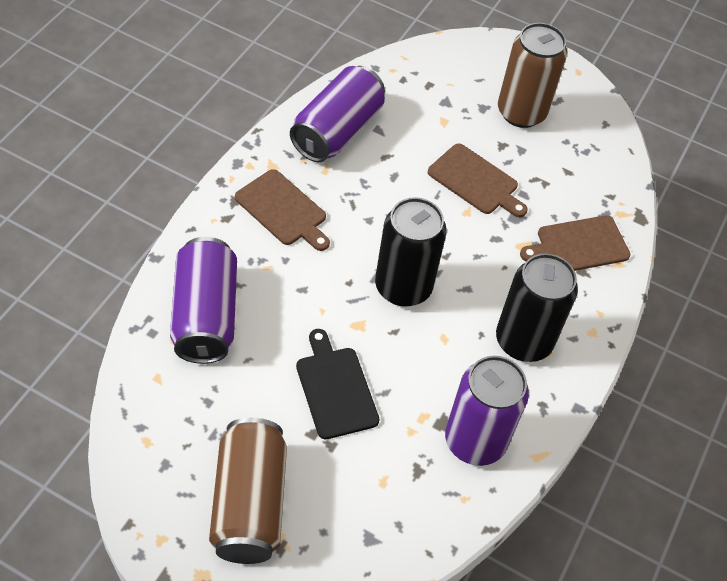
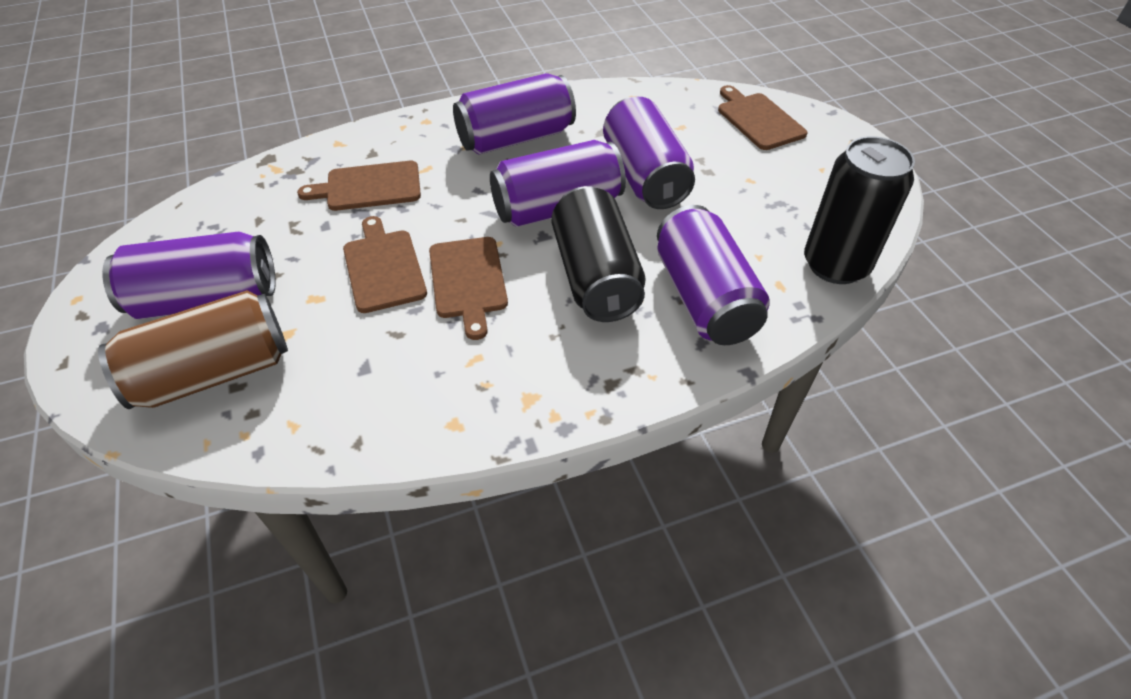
black cutting board: 1 -> 0
brown can: 2 -> 1
brown cutting board: 3 -> 4
purple can: 3 -> 5

